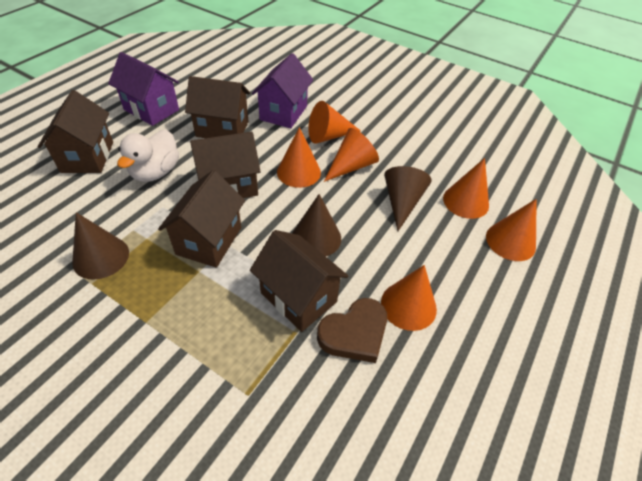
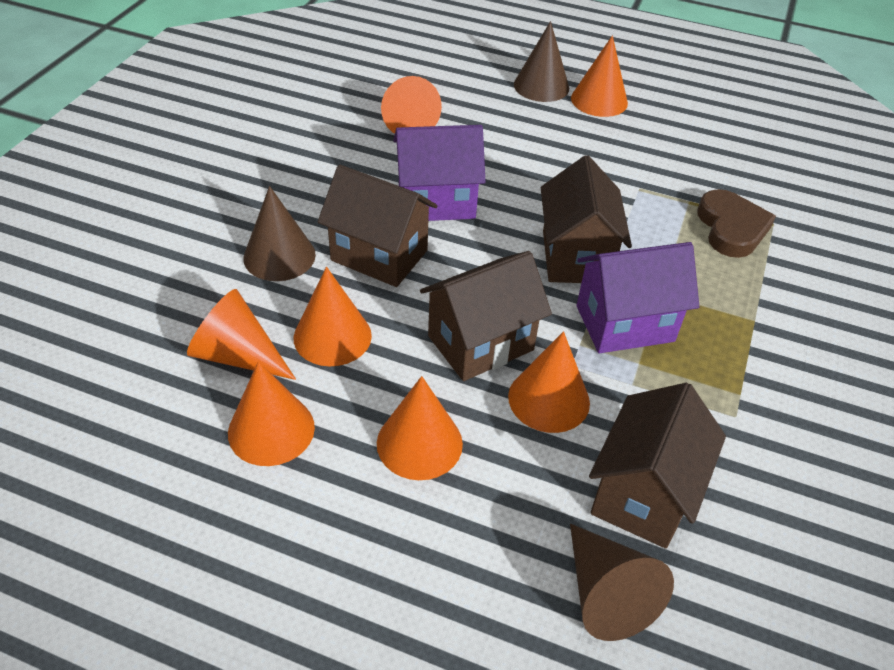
brown house: 5 -> 4
orange cone: 6 -> 7
white duck: 1 -> 0

